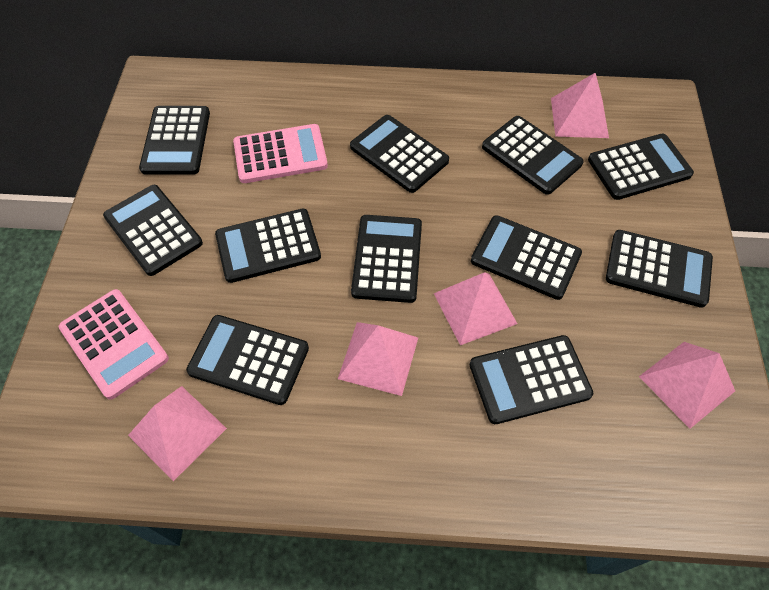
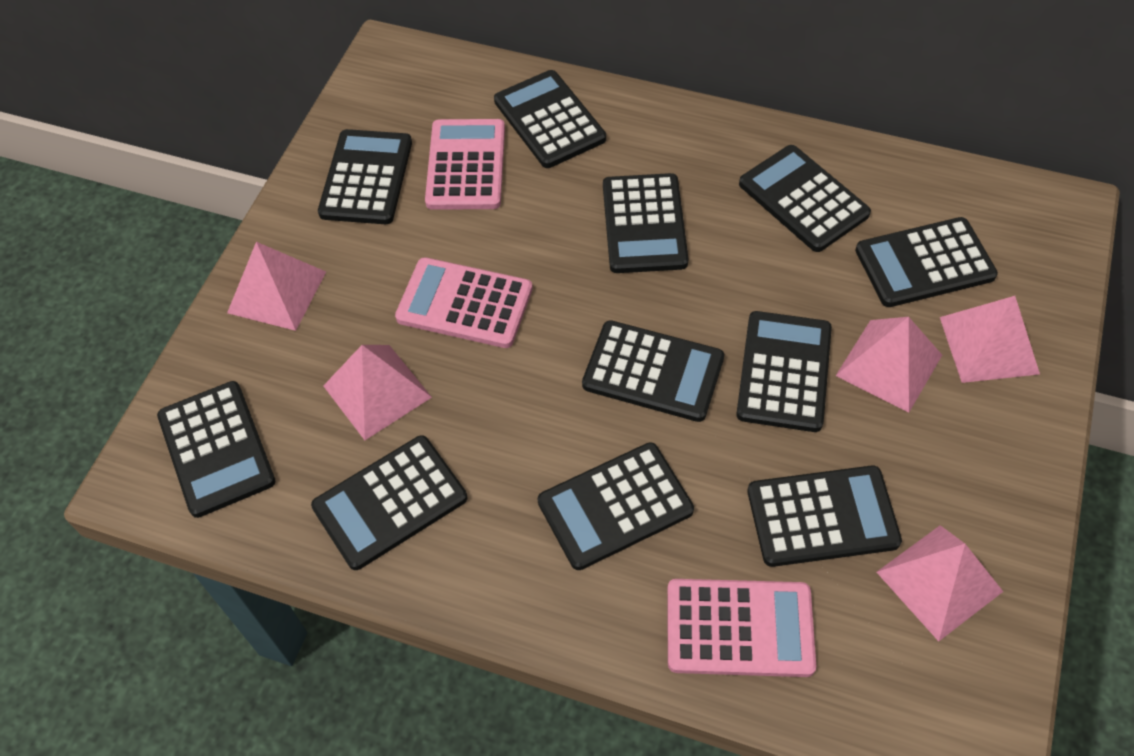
pink calculator: 2 -> 3

